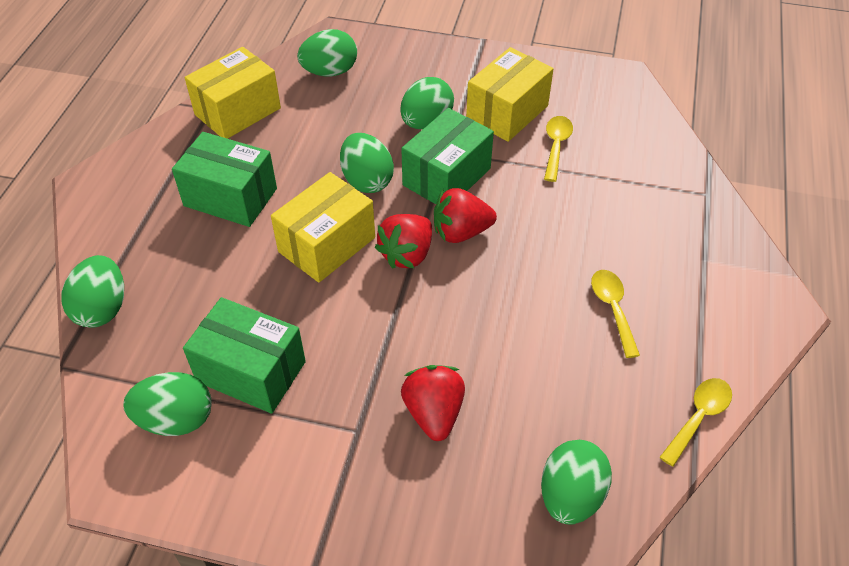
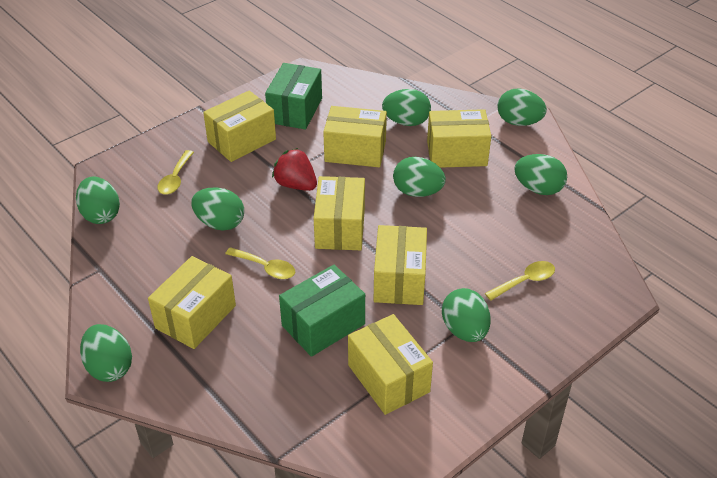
green box: 3 -> 2
green egg: 6 -> 8
red strawberry: 3 -> 1
yellow box: 3 -> 7

